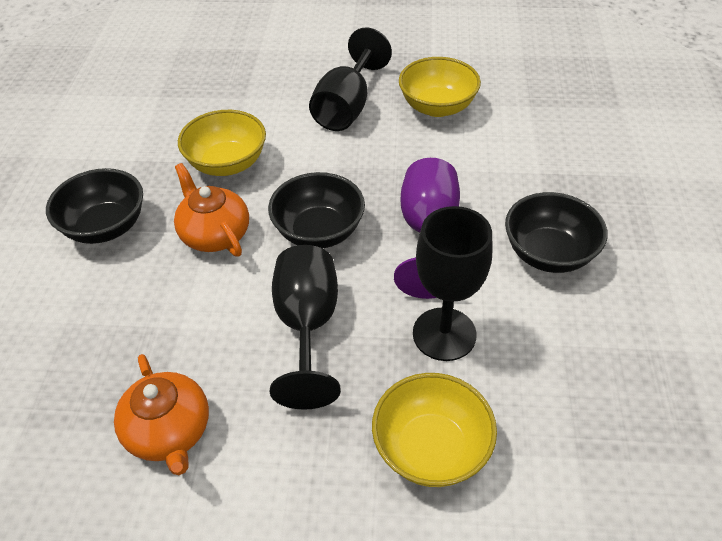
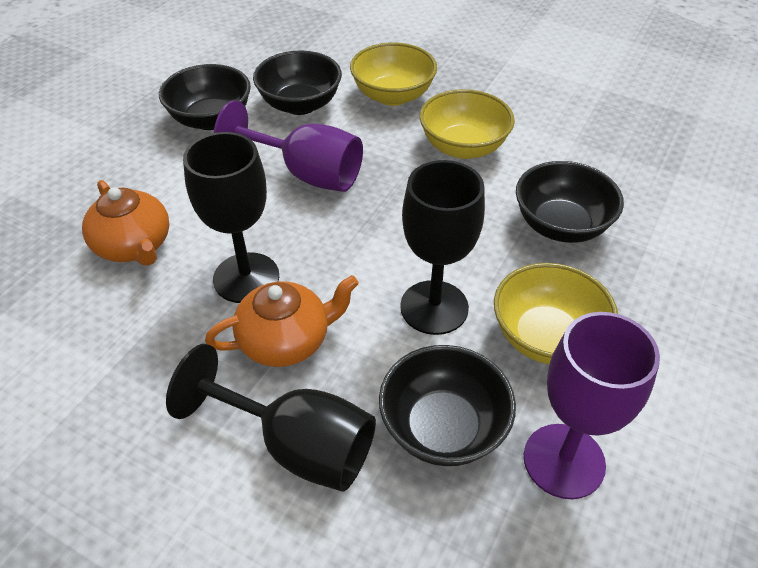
black bowl: 3 -> 4
purple goblet: 1 -> 2

